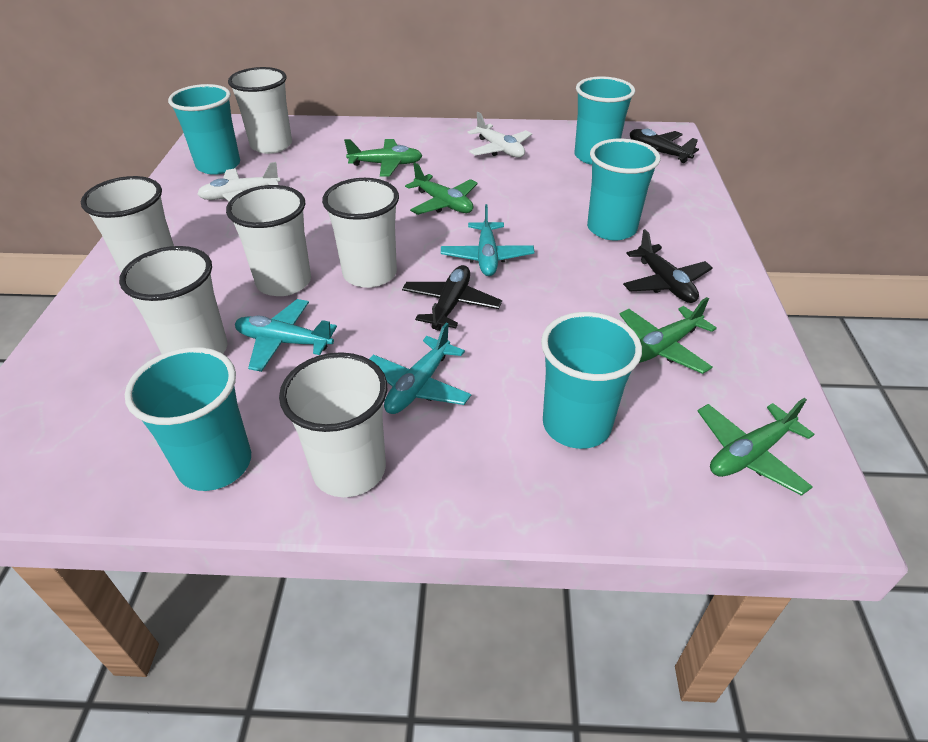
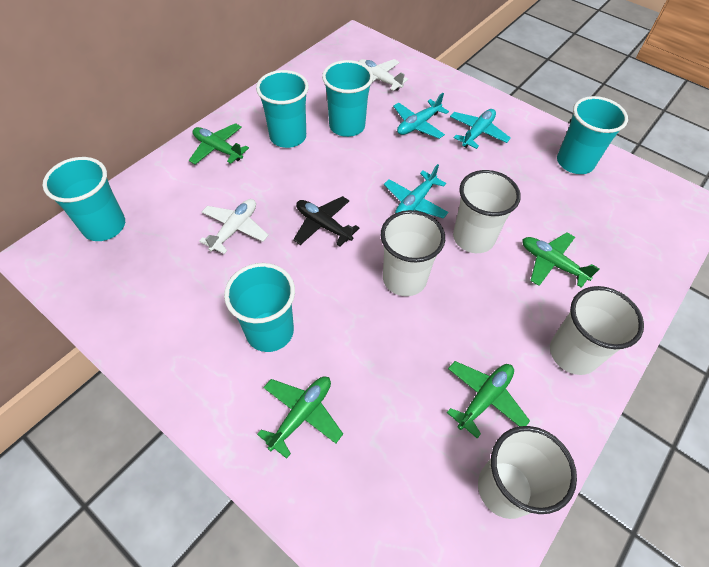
black plane: 3 -> 1
white cup: 6 -> 4

